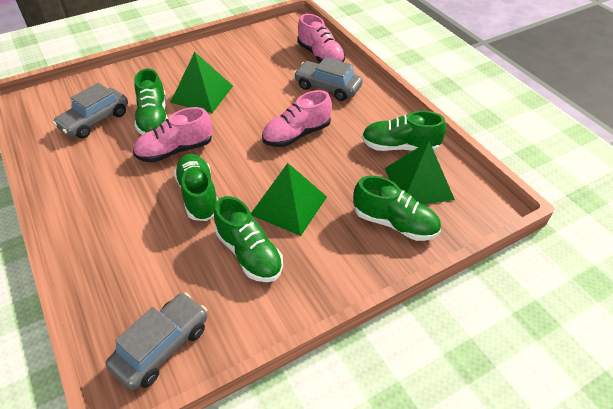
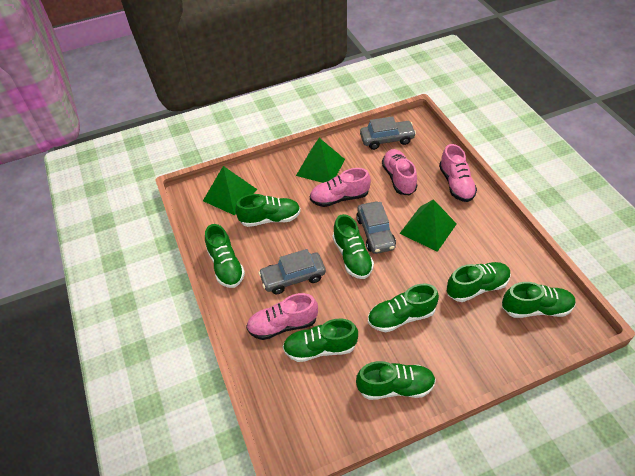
green shoe: 5 -> 8
pink shoe: 3 -> 4

